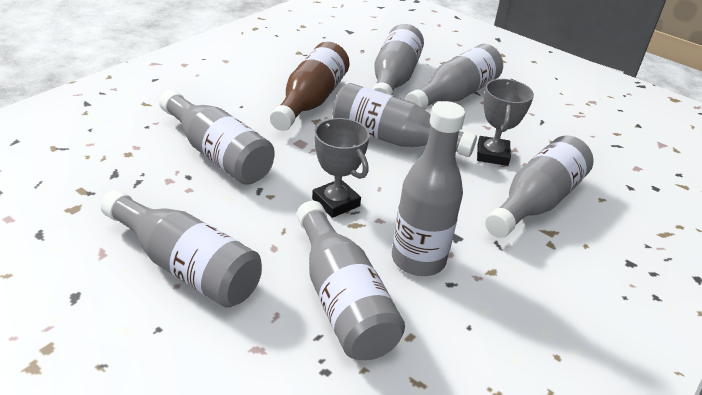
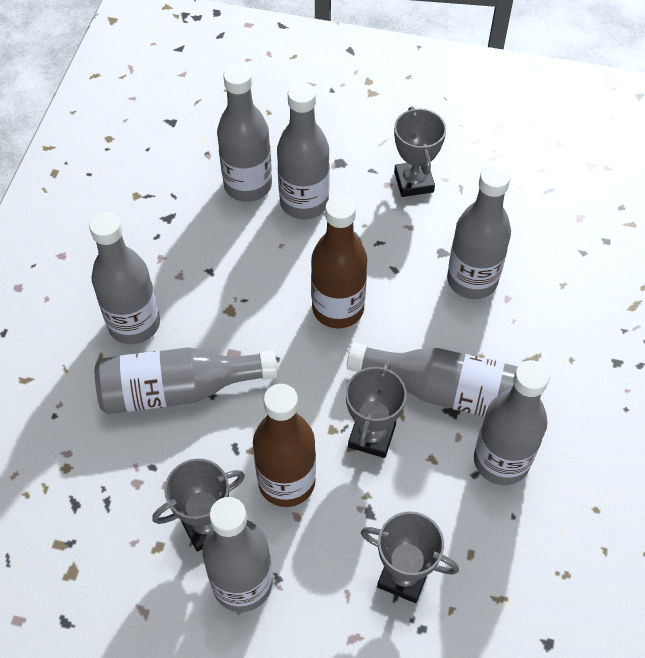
brown bottle: 1 -> 2
grey trophy: 2 -> 4

